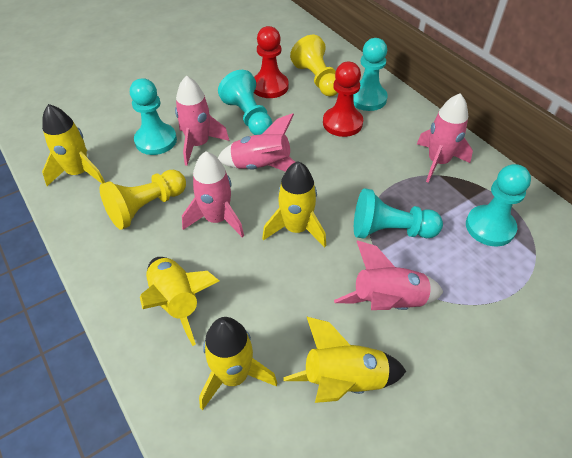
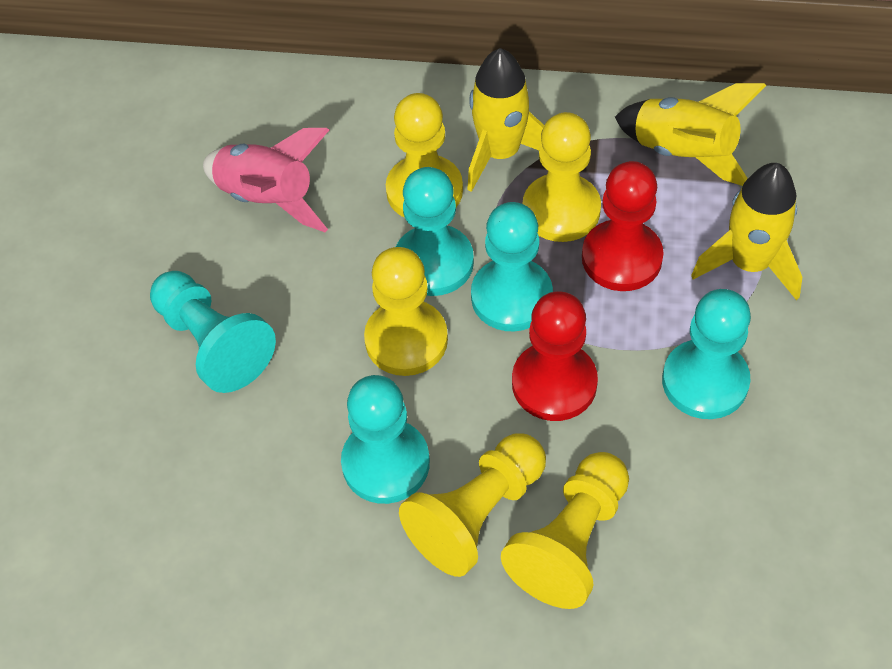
pink rocket: 5 -> 1
yellow pawn: 2 -> 5
yellow rocket: 5 -> 3

